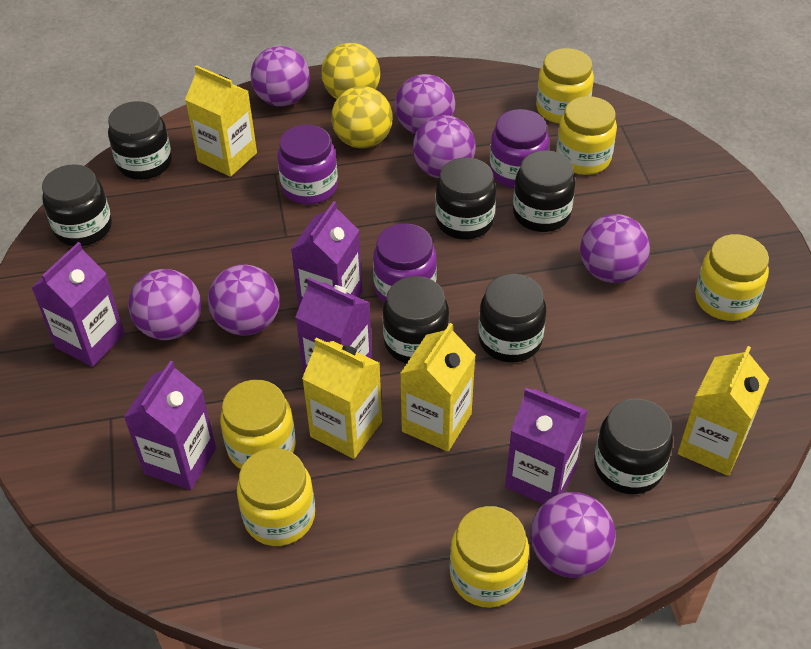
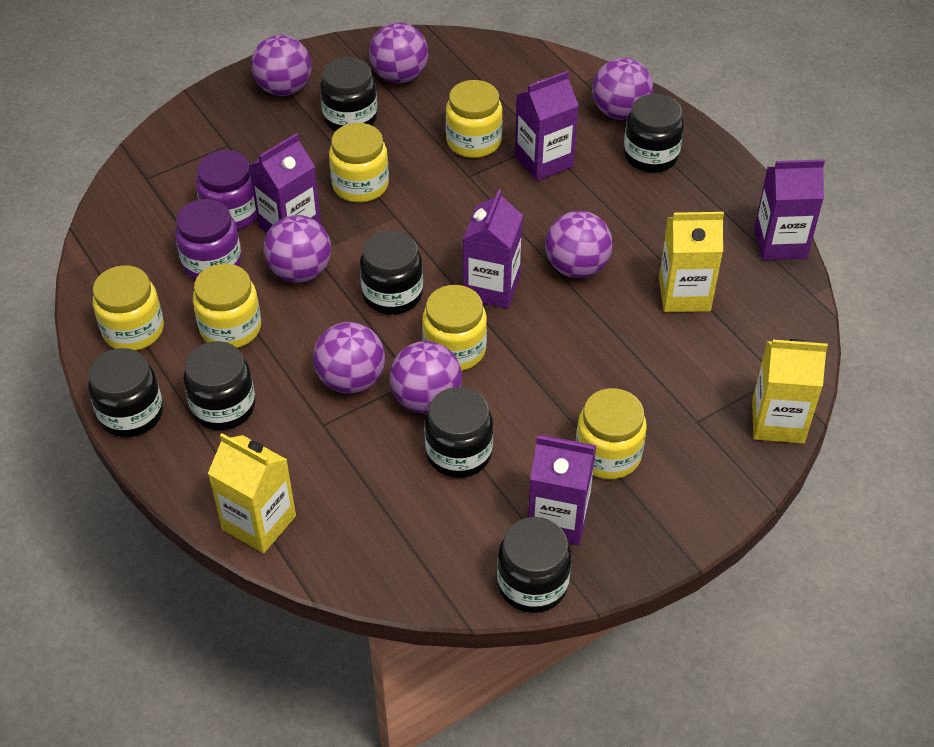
purple jar: 3 -> 2
yellow ball: 2 -> 0
yellow carton: 4 -> 3

